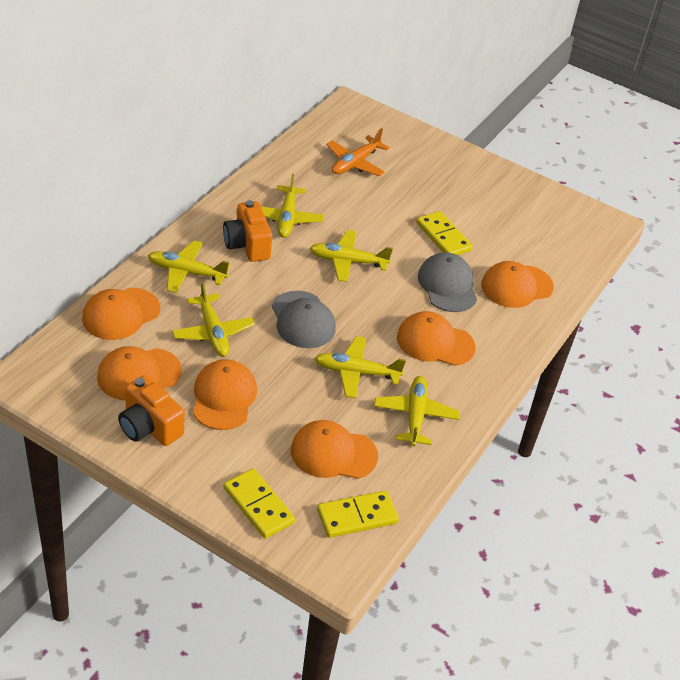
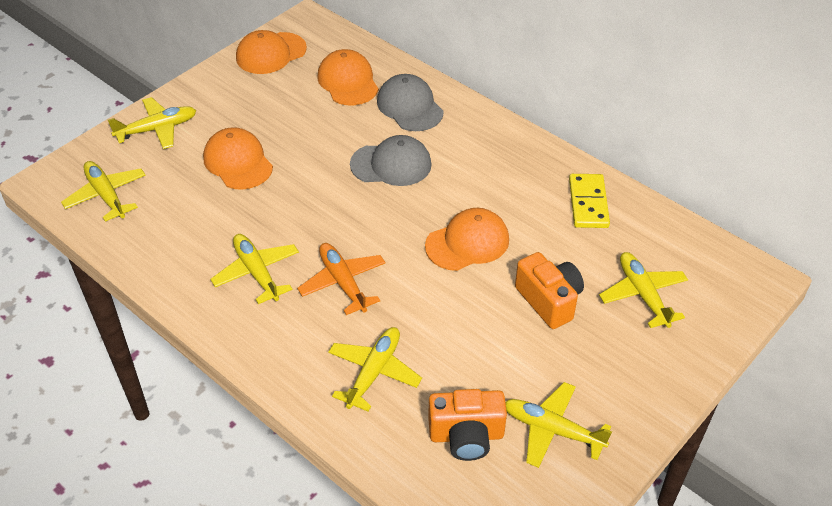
orange cap: 6 -> 4
yellow domino: 3 -> 1

